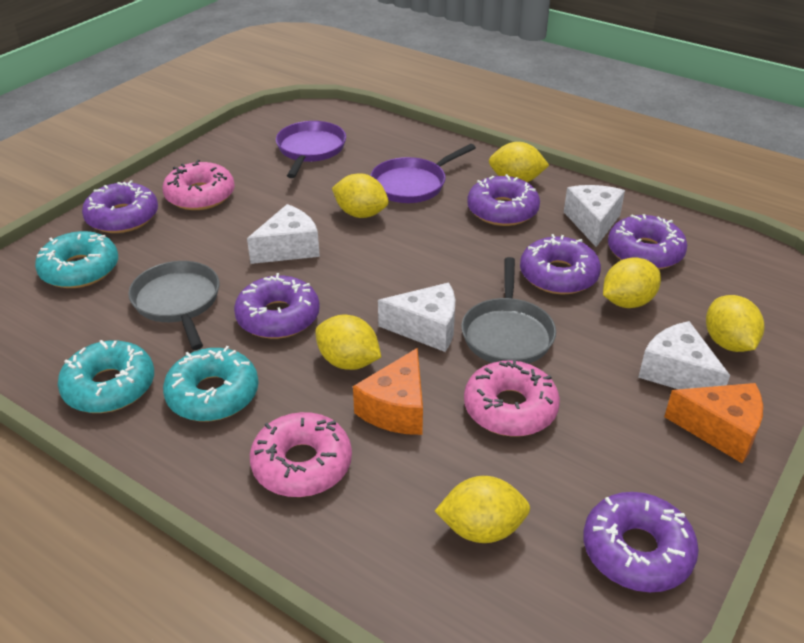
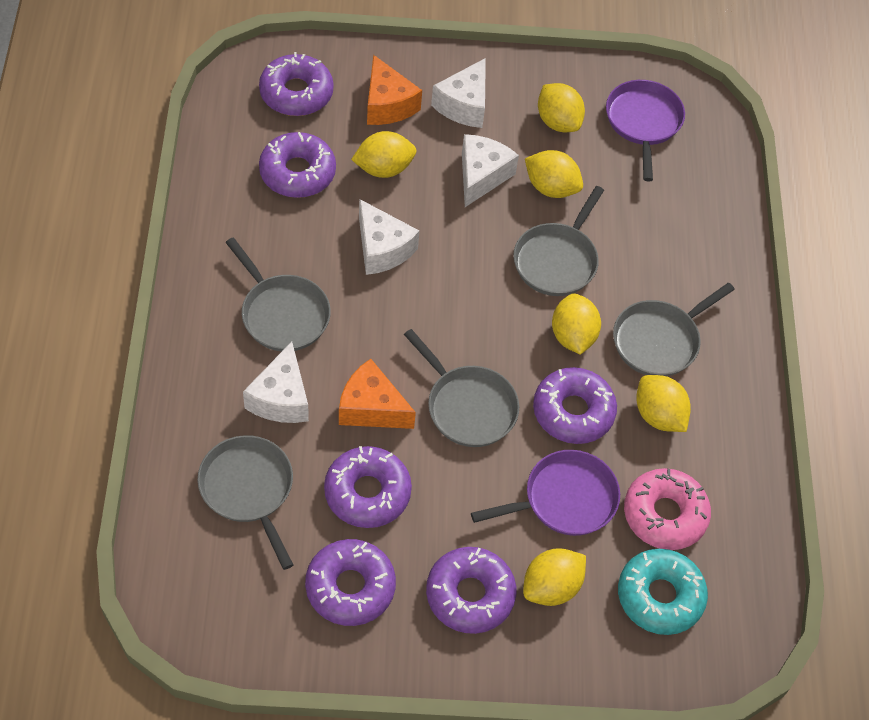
grey pan: 2 -> 5
pink donut: 3 -> 1
turquoise donut: 3 -> 1

